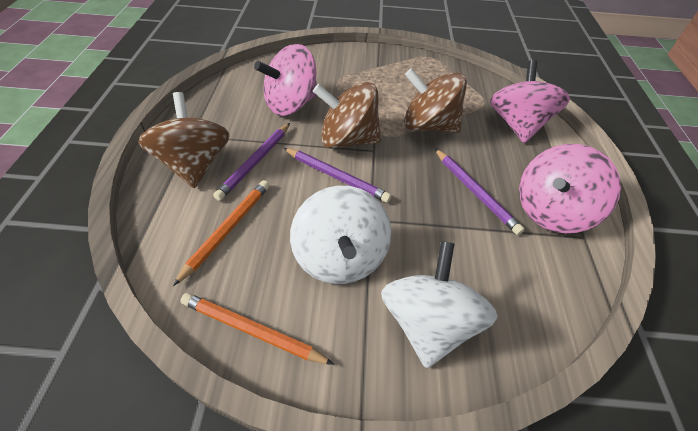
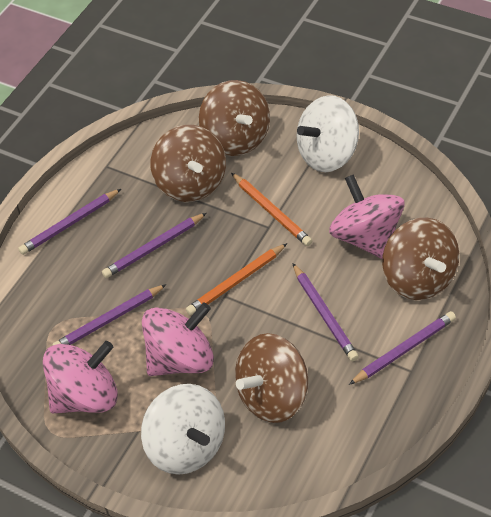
brown spinning top: 3 -> 4
purple pencil: 3 -> 5

